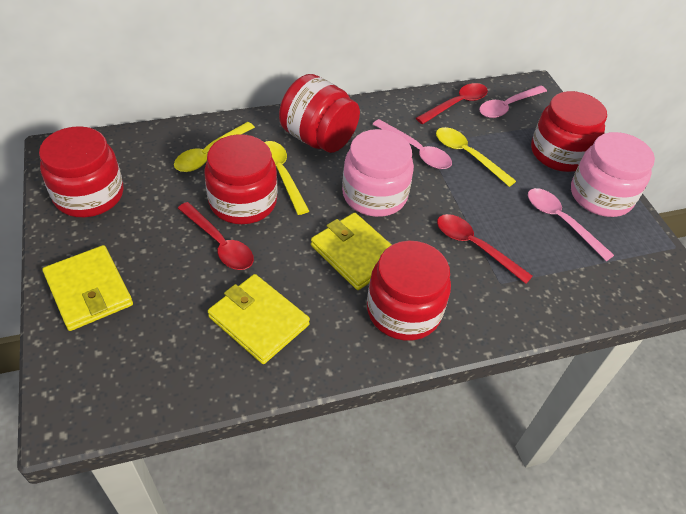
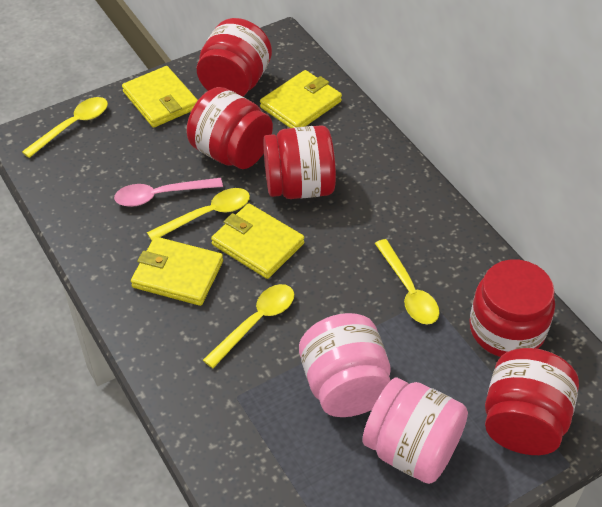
pink spoon: 3 -> 1
red spoon: 3 -> 0
yellow spoon: 3 -> 4
yellow wallet: 3 -> 4

